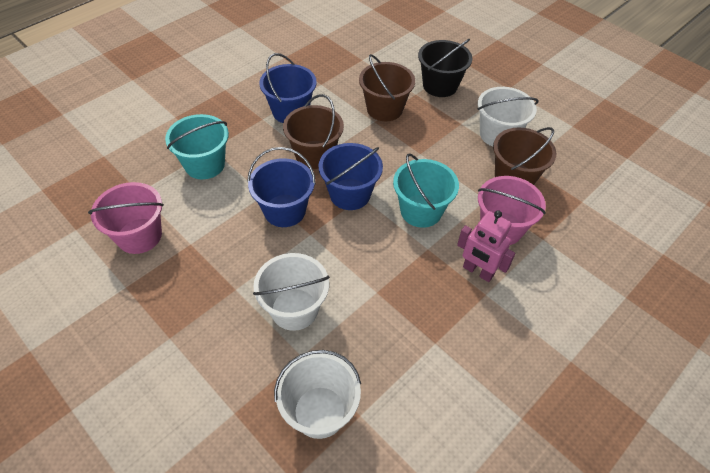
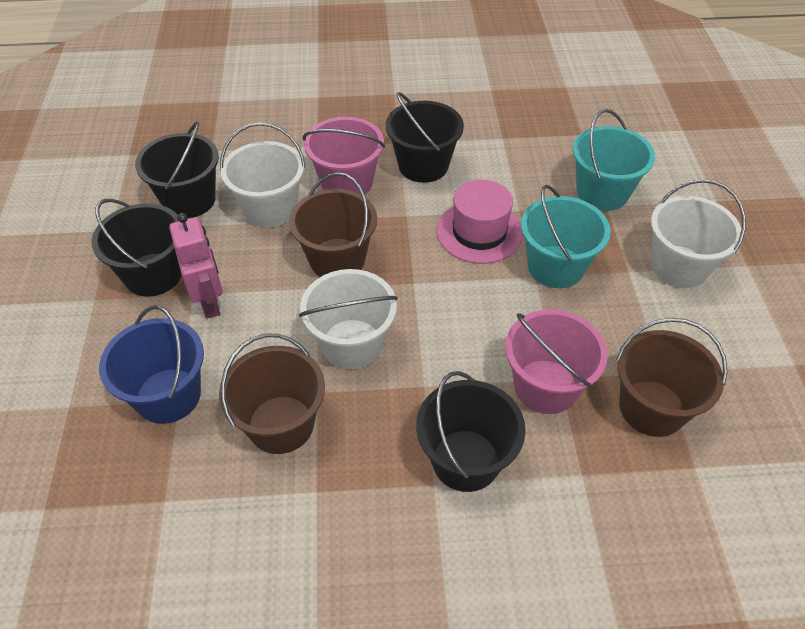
black bucket: 1 -> 4
blue bucket: 3 -> 1
pink hat: 0 -> 1

